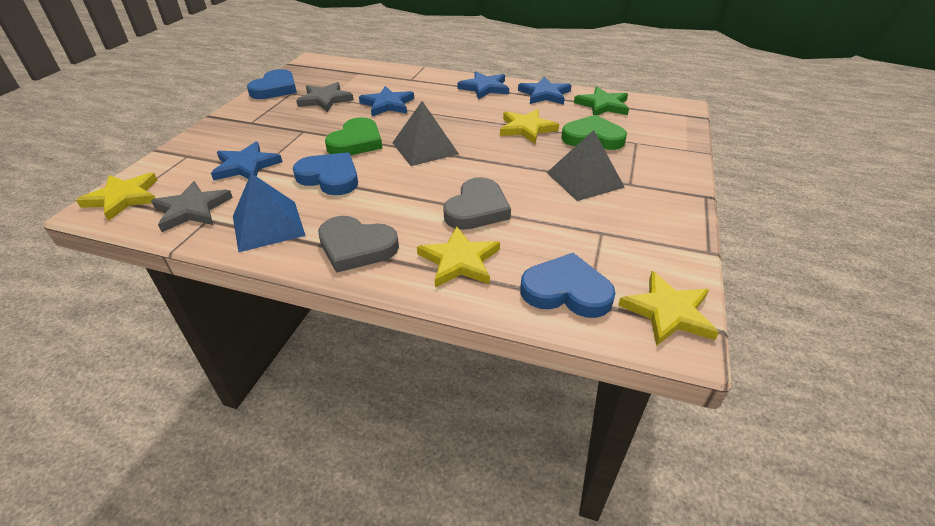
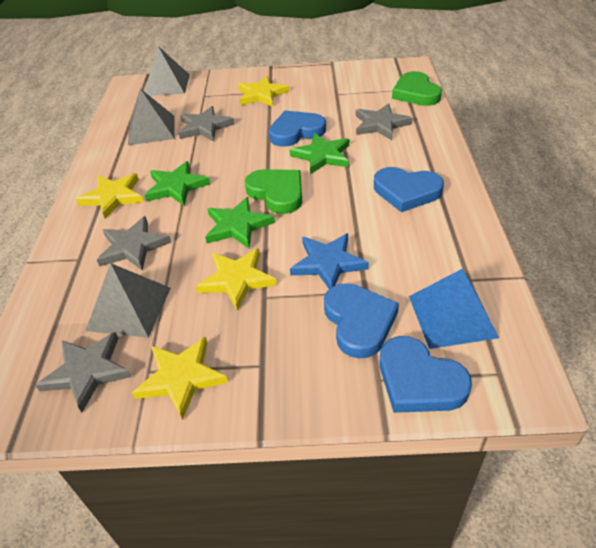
blue heart: 3 -> 4
blue star: 4 -> 1
green star: 1 -> 3
grey heart: 2 -> 0
grey pyramid: 2 -> 3
grey star: 2 -> 4

